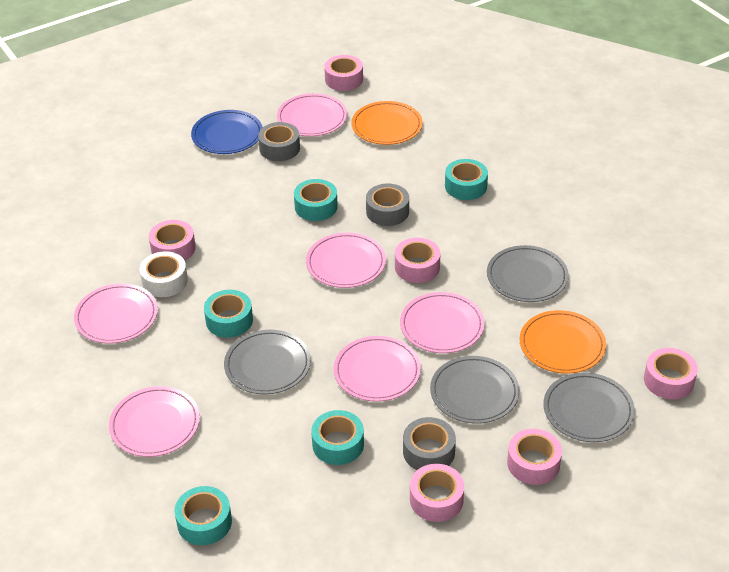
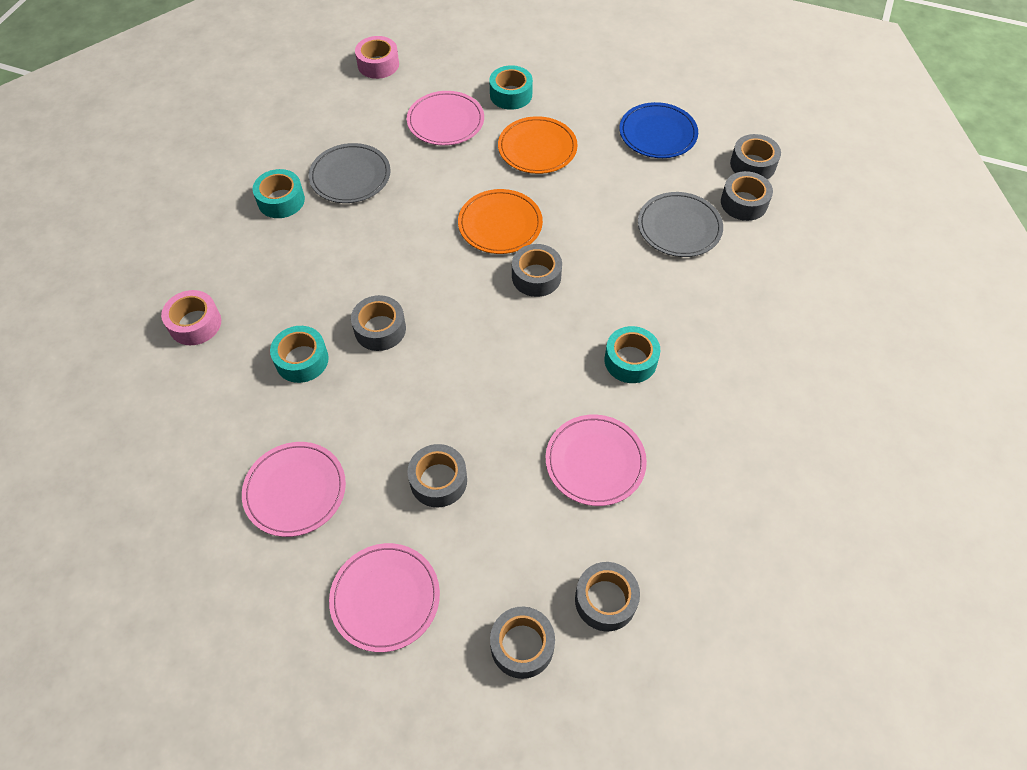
grey plate: 4 -> 2
grey tape: 3 -> 7
pink plate: 6 -> 4
pink tape: 6 -> 2
turquoise tape: 5 -> 4
white tape: 1 -> 0

